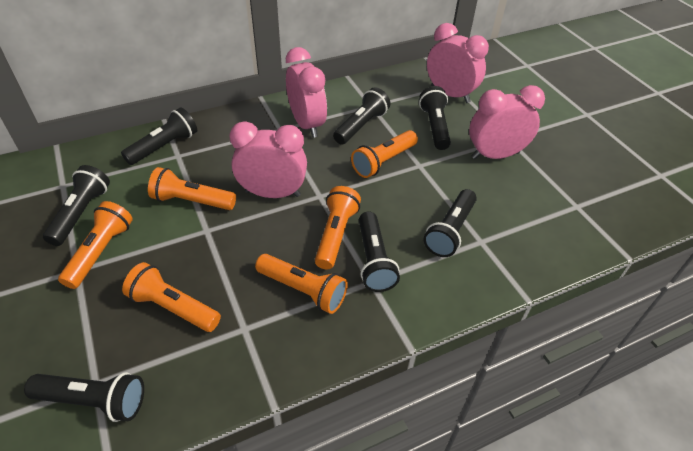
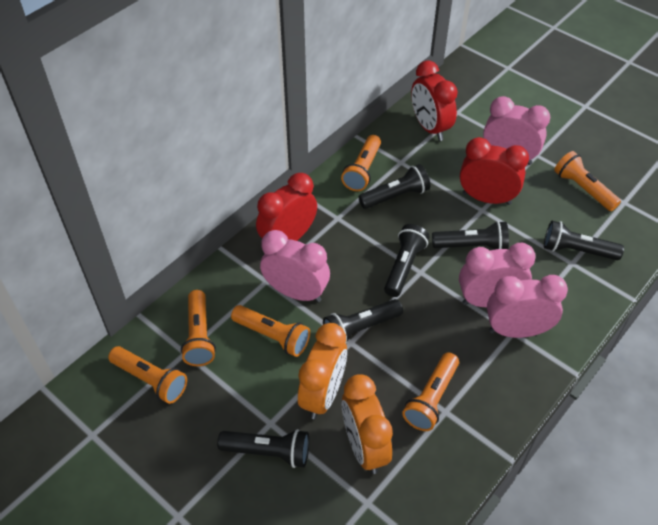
black flashlight: 7 -> 6
orange clock: 0 -> 2
red clock: 0 -> 3

